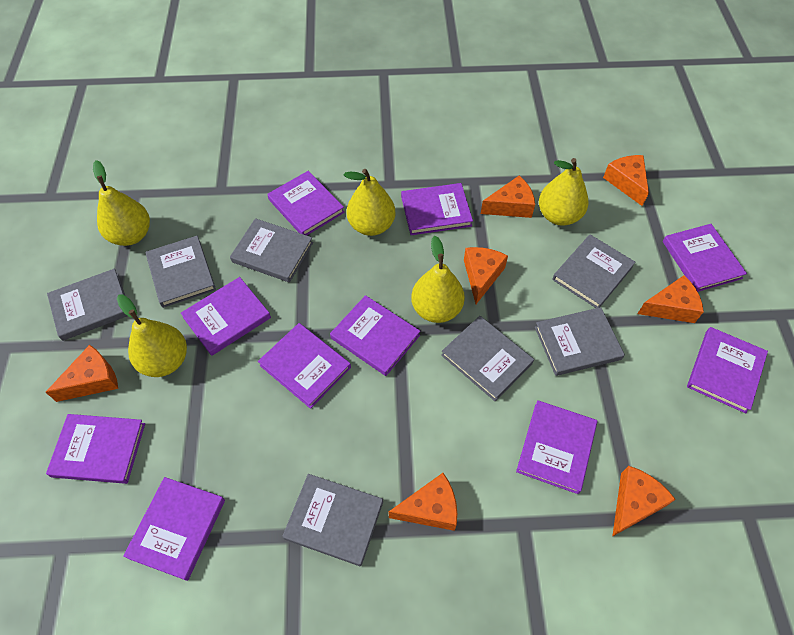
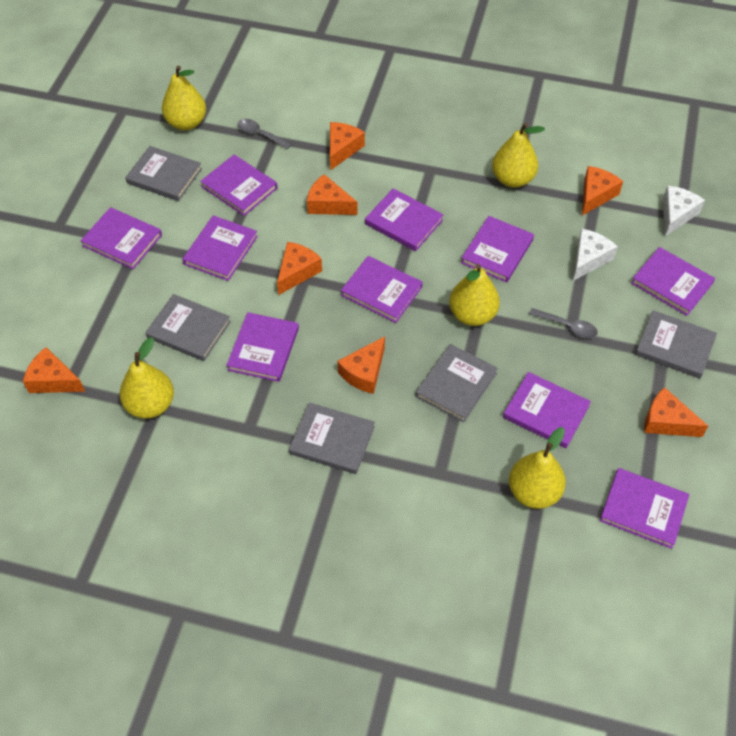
grey book: 7 -> 5
grey spoon: 0 -> 2
white cheese: 0 -> 2

